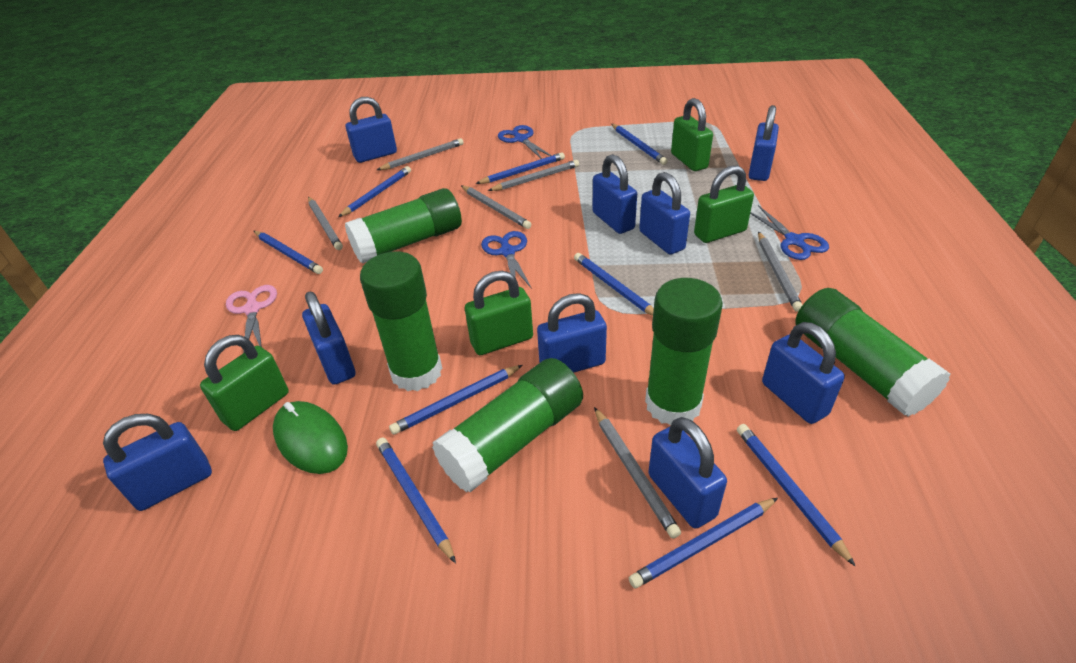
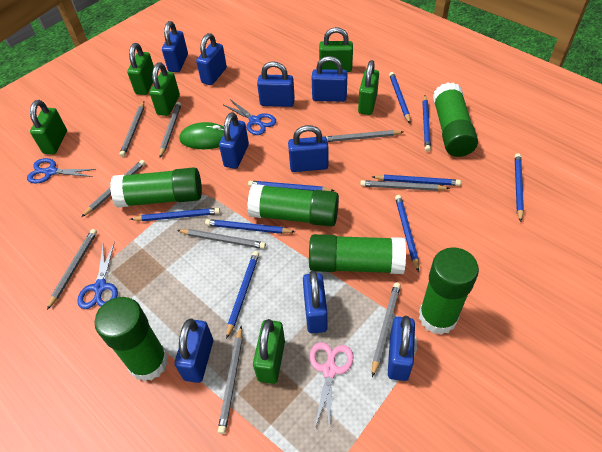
green glue stick: 5 -> 6
green padlock: 4 -> 6
grey pencil: 6 -> 9

